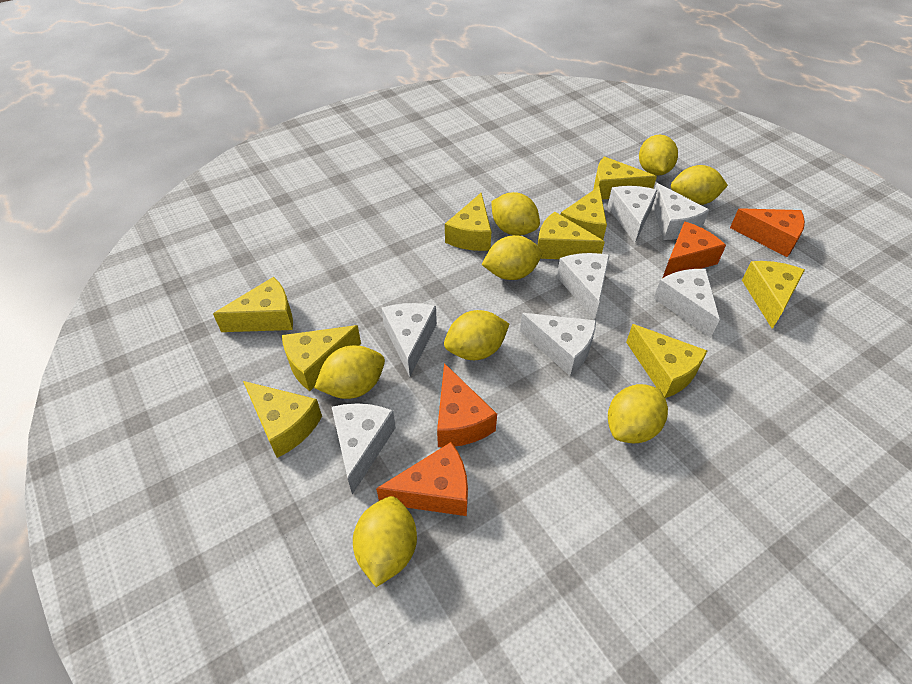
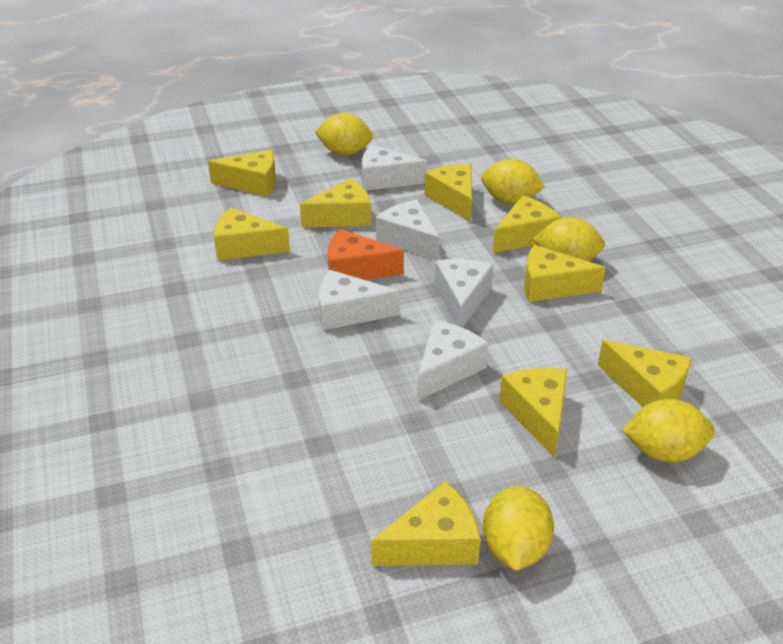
orange cheese: 4 -> 1
white cheese: 7 -> 5
yellow lemon: 8 -> 5

